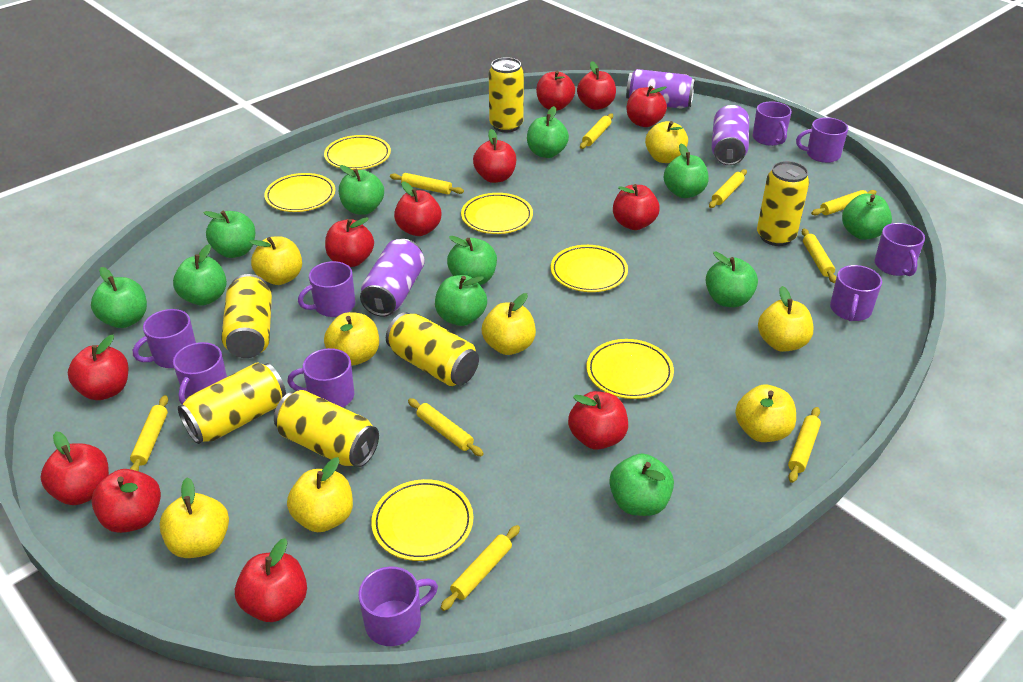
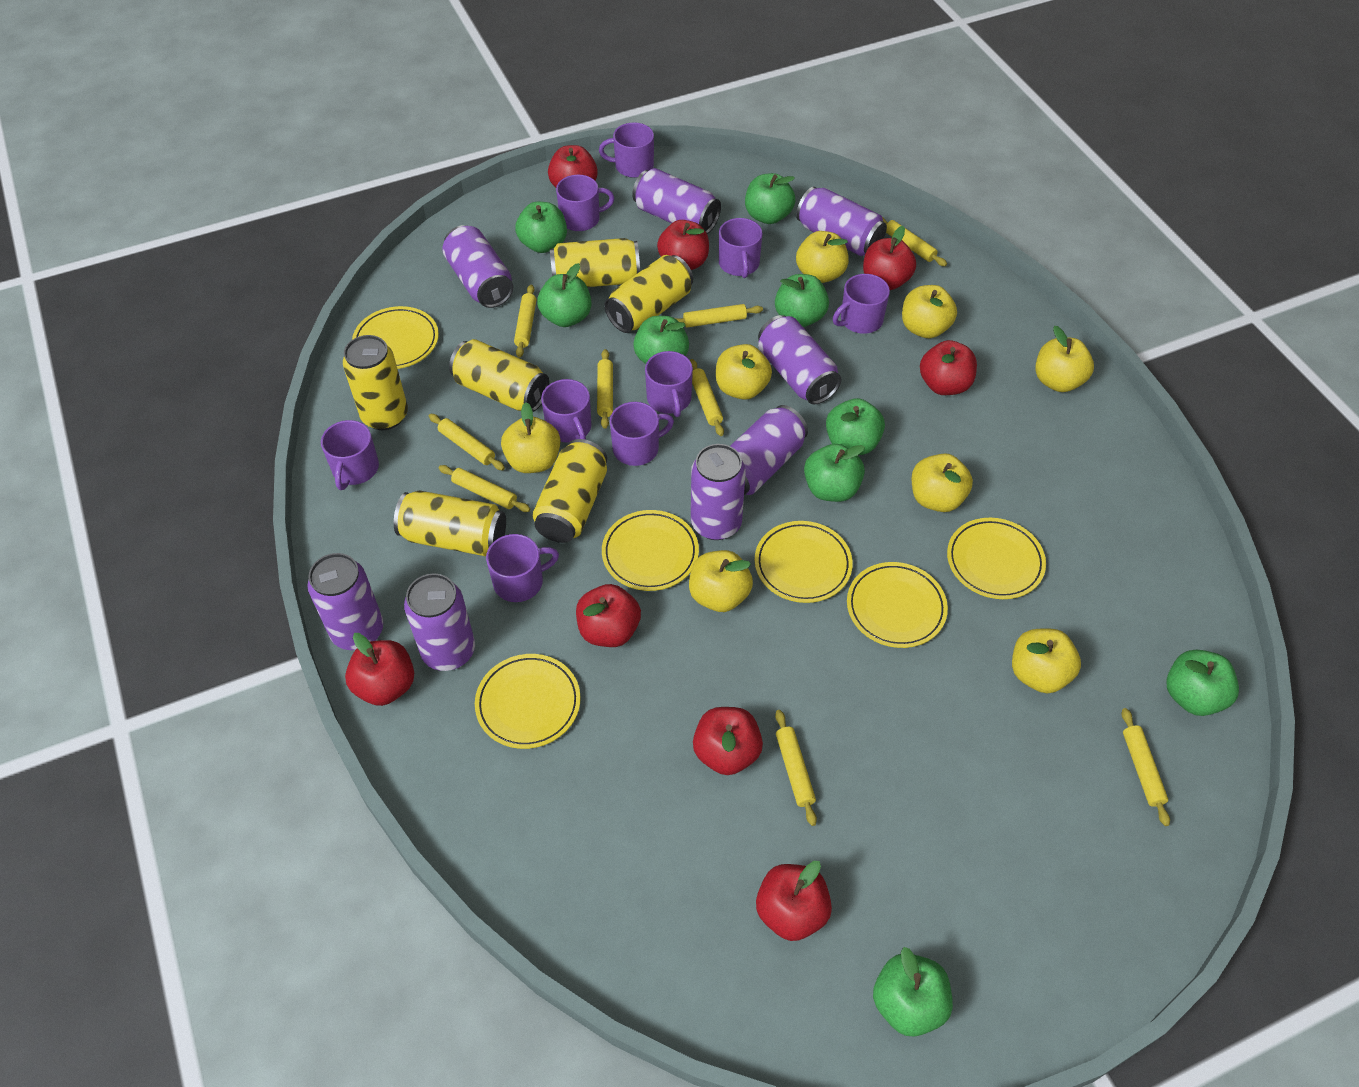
green apple: 11 -> 9
purple can: 3 -> 8
red apple: 12 -> 8

